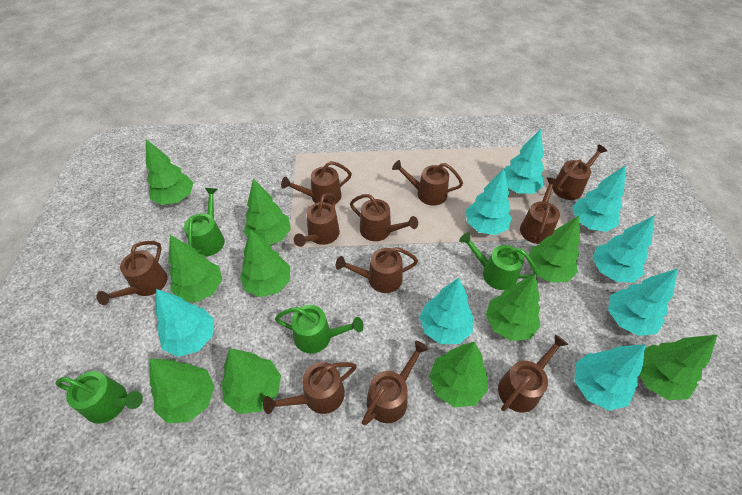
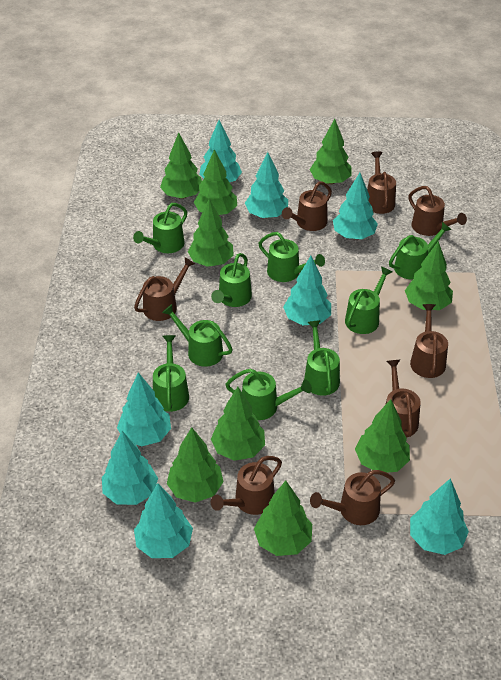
brown watering can: 11 -> 8
green tree: 10 -> 9
green watering can: 4 -> 9

